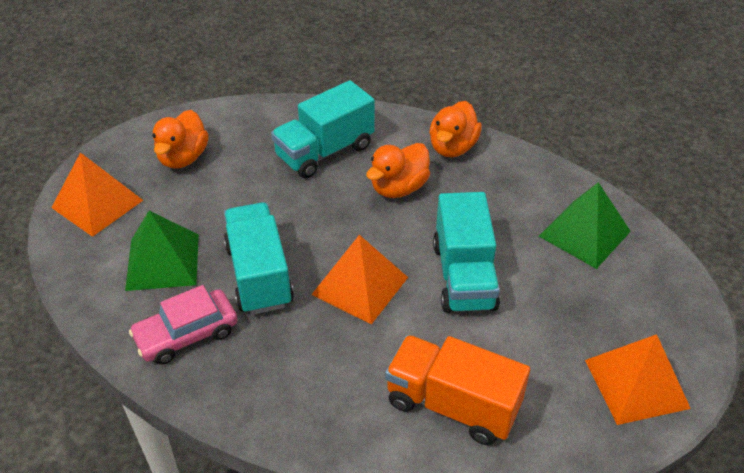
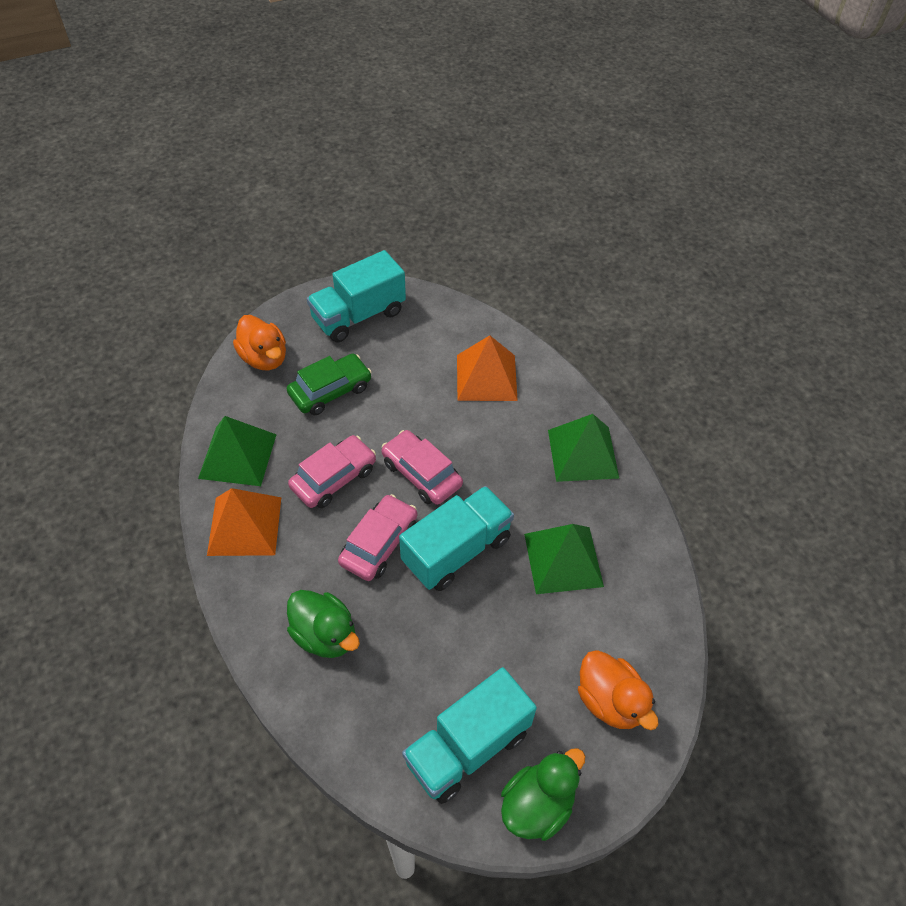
green car: 0 -> 1
green duck: 0 -> 2
green pyramid: 2 -> 3
orange duck: 3 -> 2
orange pyramid: 3 -> 2
orange truck: 1 -> 0
pink car: 1 -> 3

